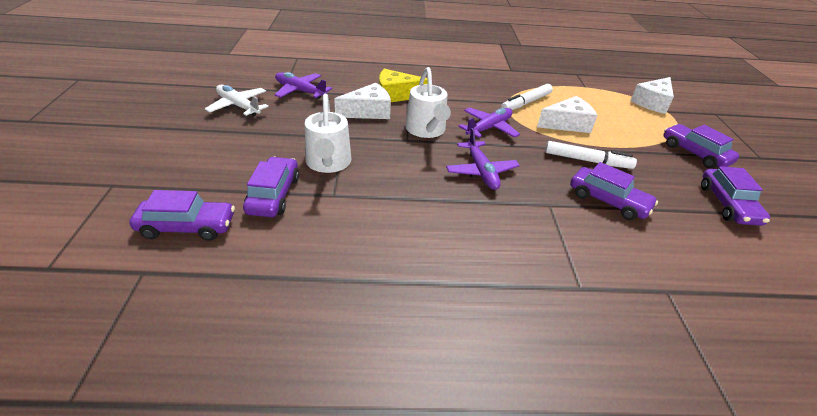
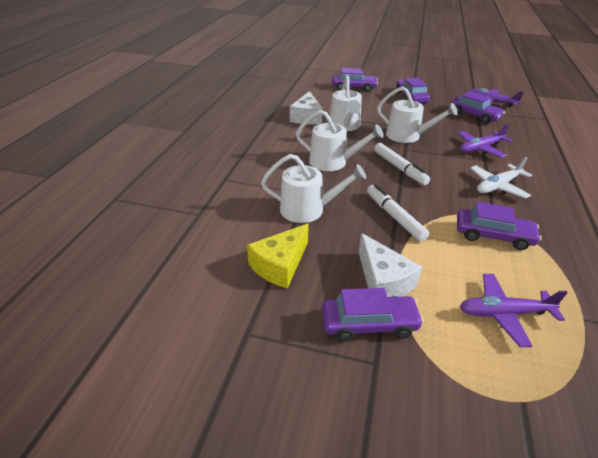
white cheese: 3 -> 2
white watering can: 2 -> 4

